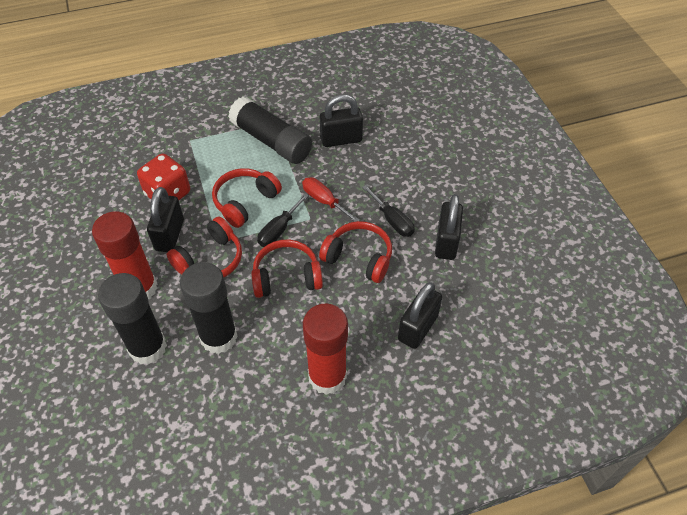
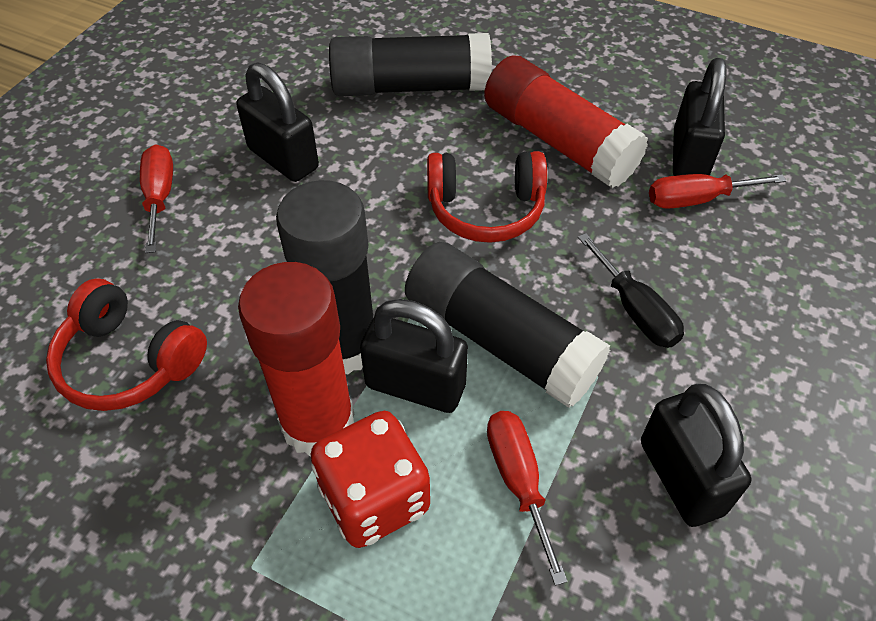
black screwdriver: 2 -> 1
red headphones: 4 -> 2
red screwdriver: 1 -> 3

